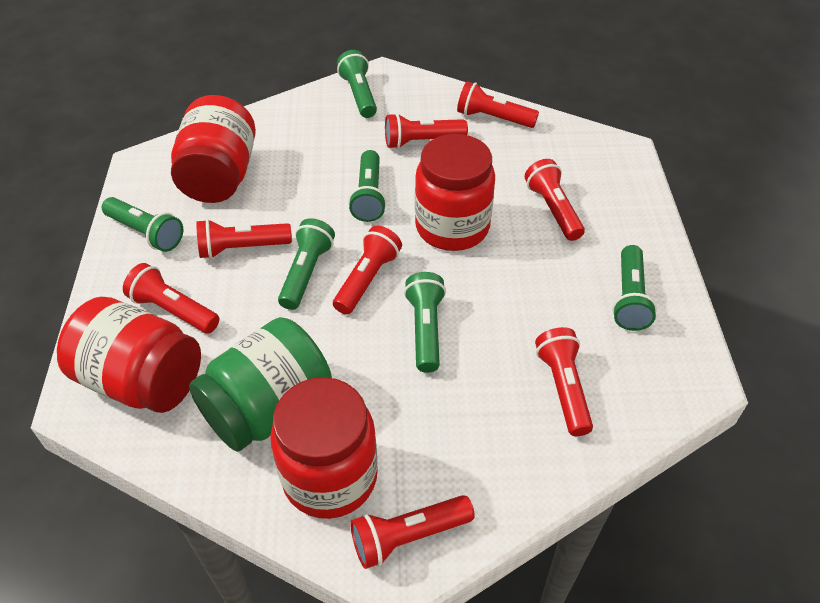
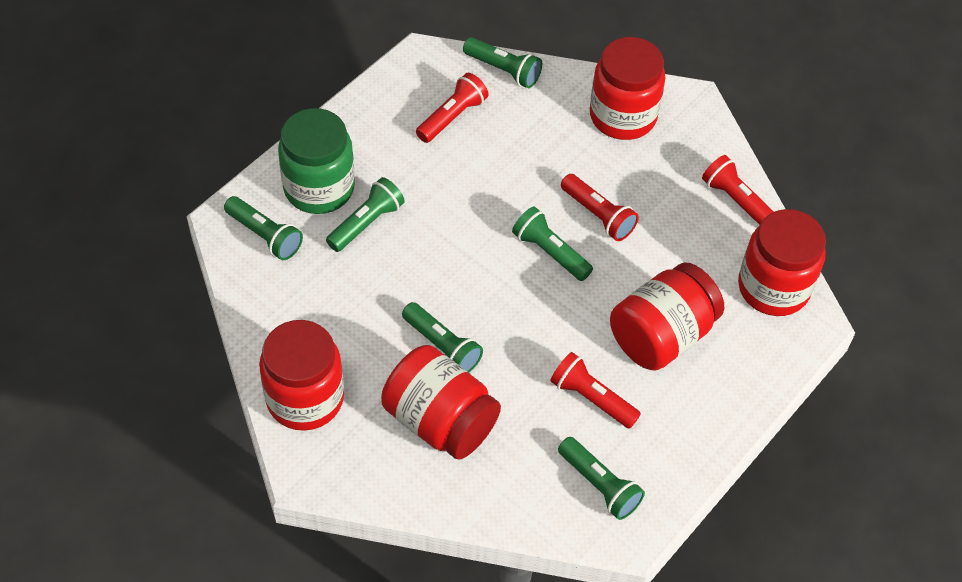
red flashlight: 8 -> 4
red jar: 4 -> 5

